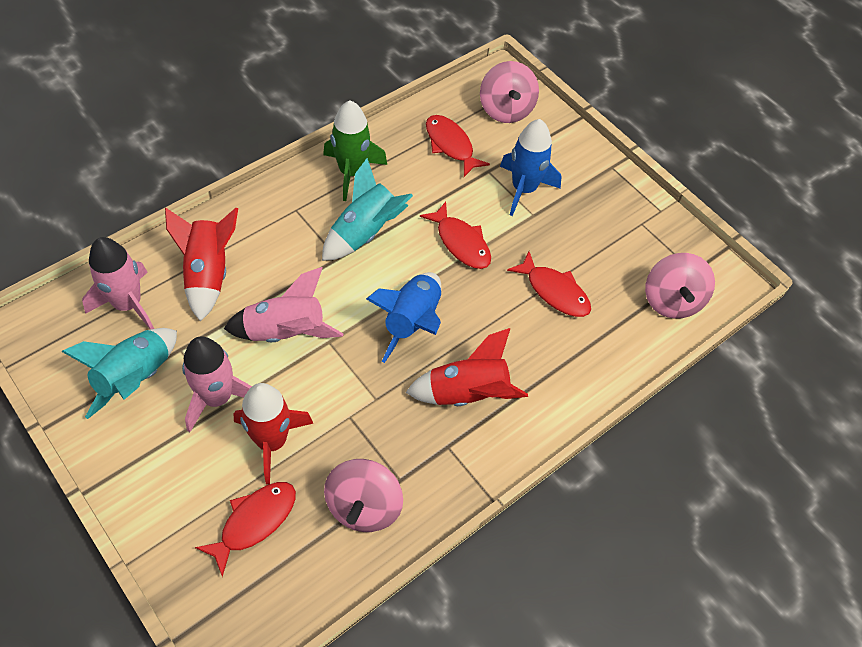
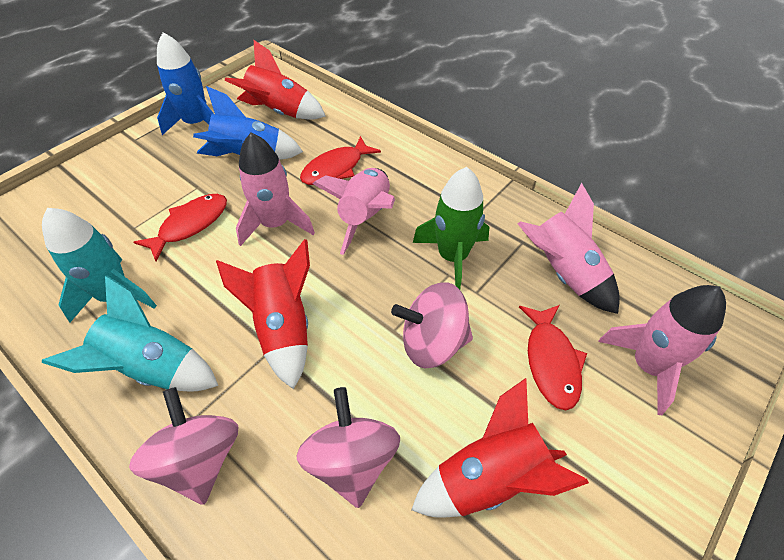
pink rocket: 3 -> 4
red fish: 4 -> 3

